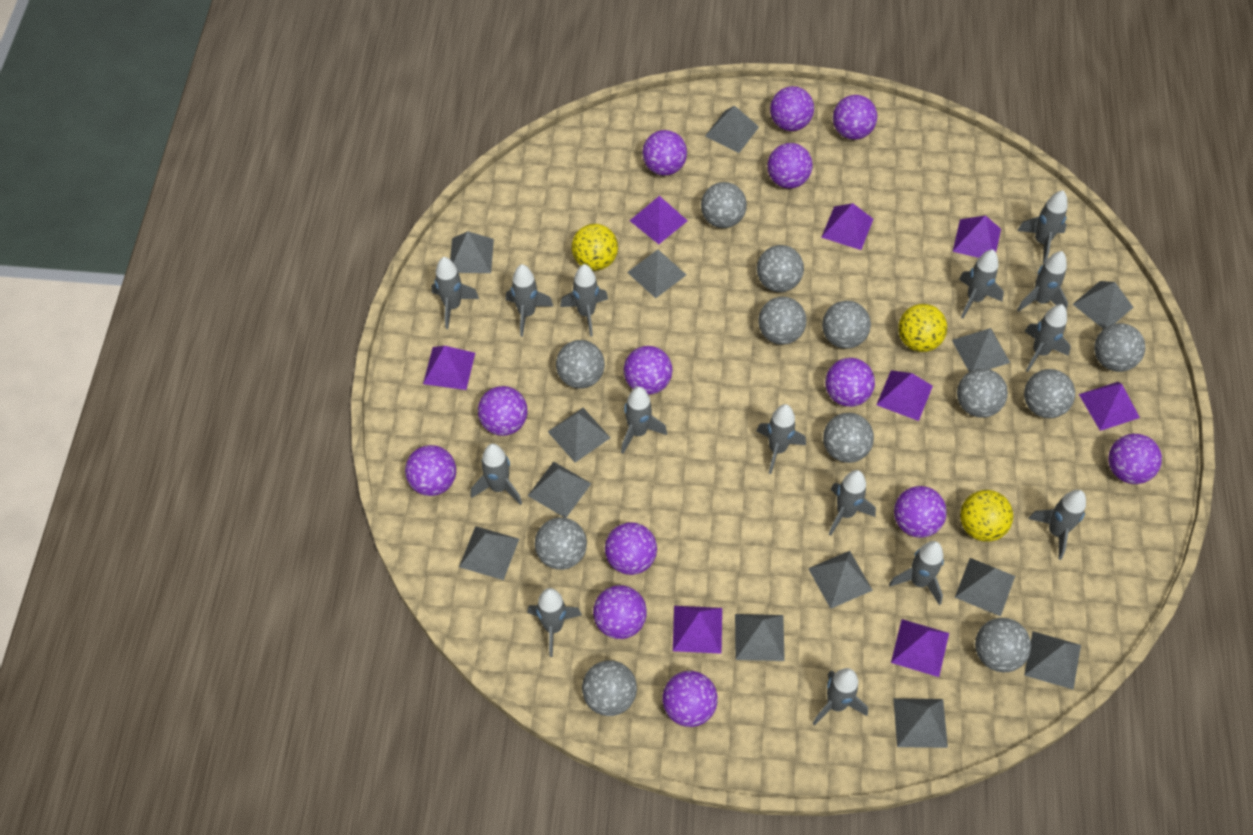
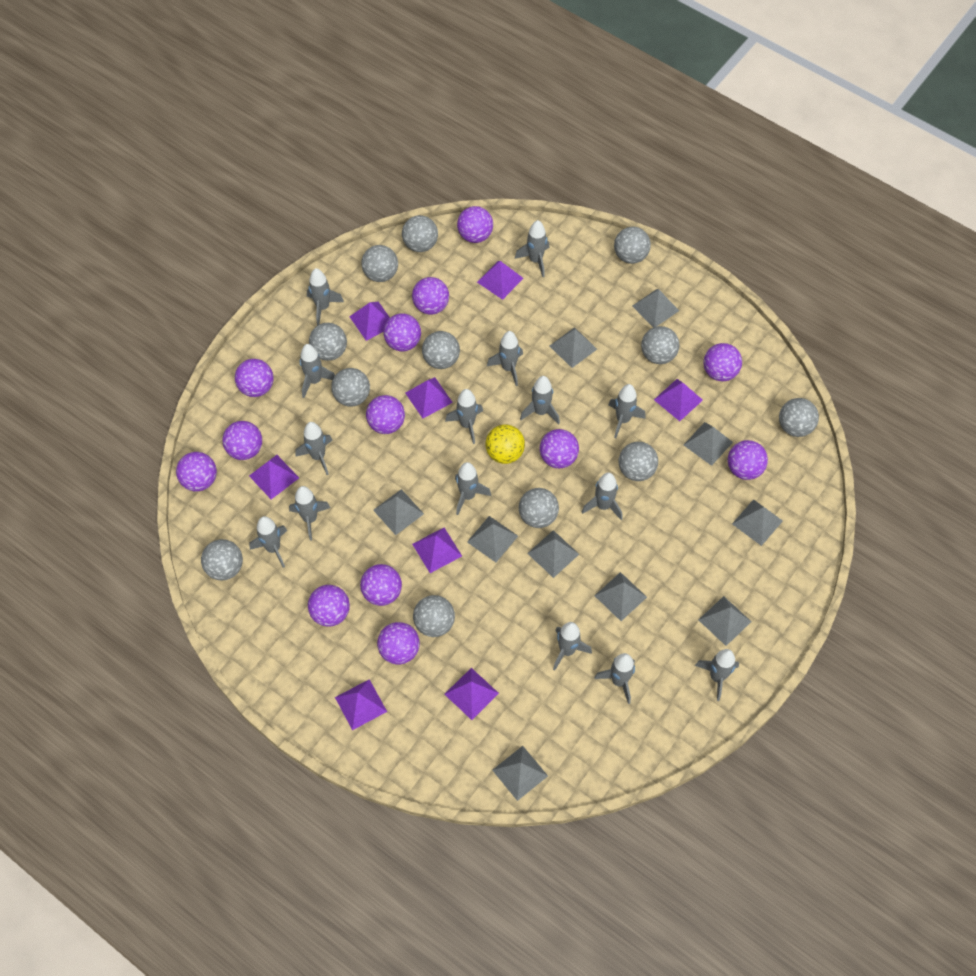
grey pyramid: 13 -> 10
yellow ball: 3 -> 1

